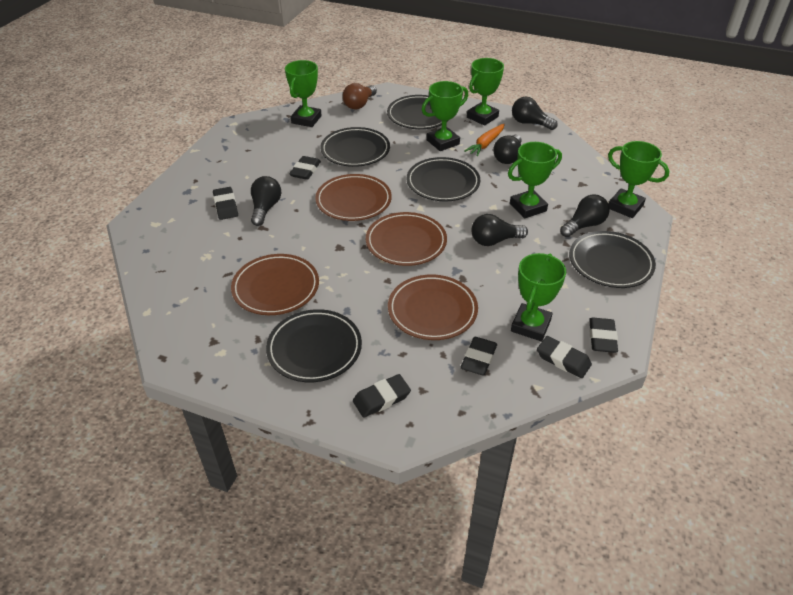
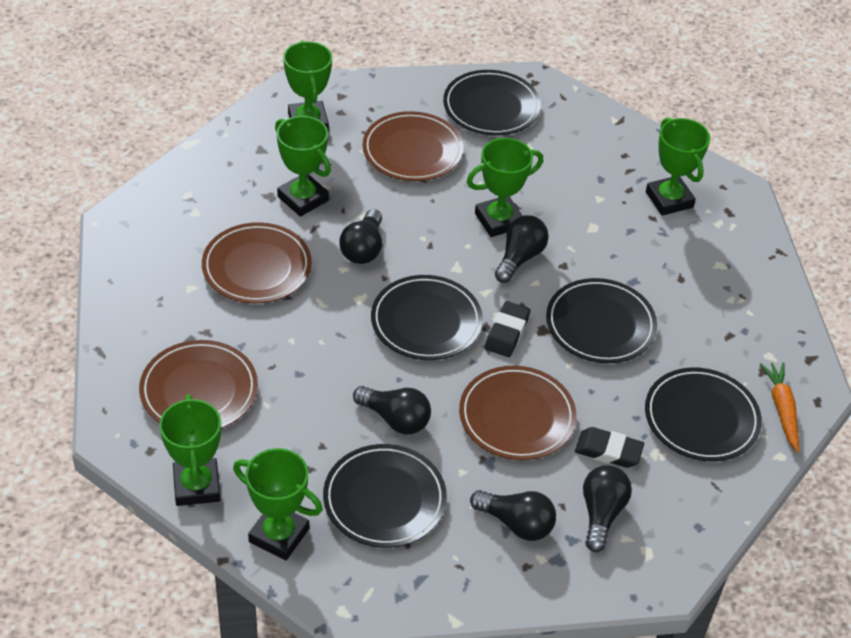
black eraser: 6 -> 2
brown light bulb: 1 -> 0

